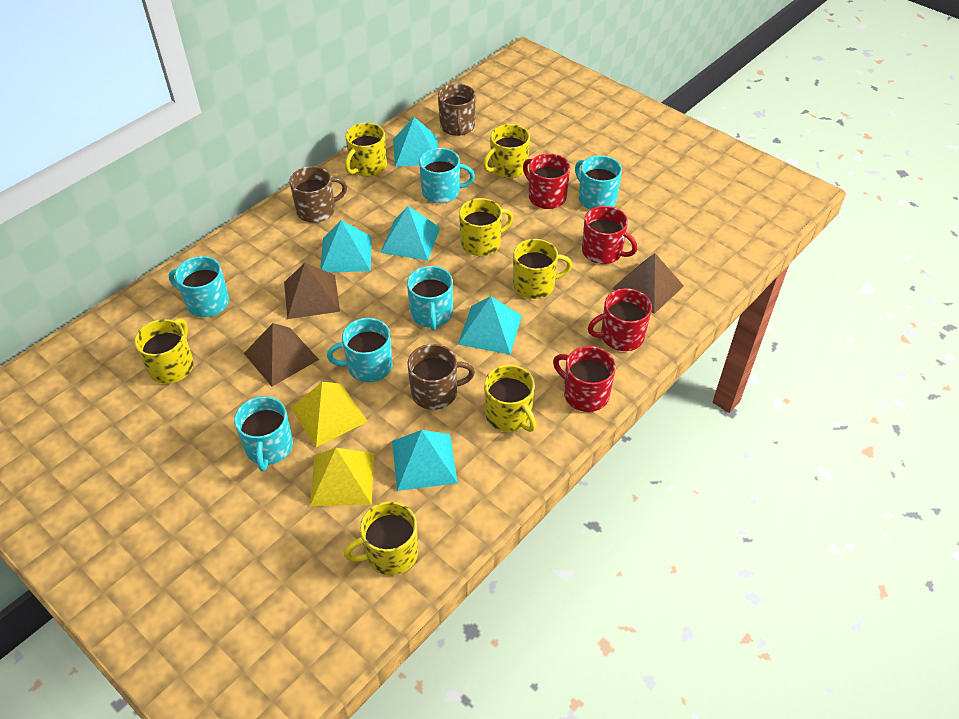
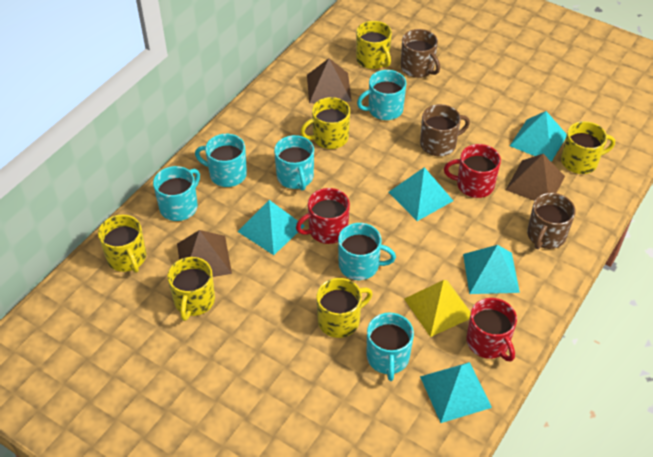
red mug: 4 -> 3
yellow mug: 7 -> 6
yellow pyramid: 2 -> 1

